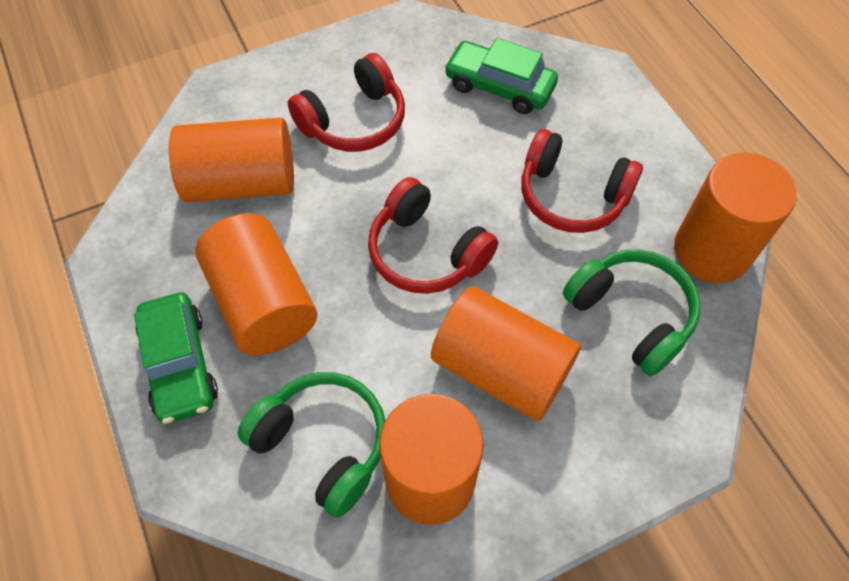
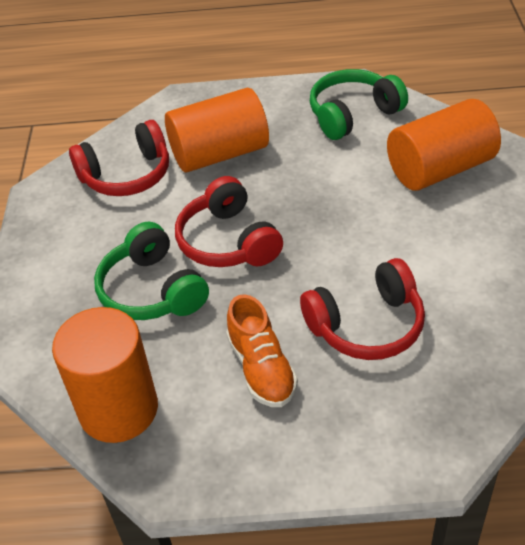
green car: 2 -> 0
orange cylinder: 5 -> 3
orange shoe: 0 -> 1

